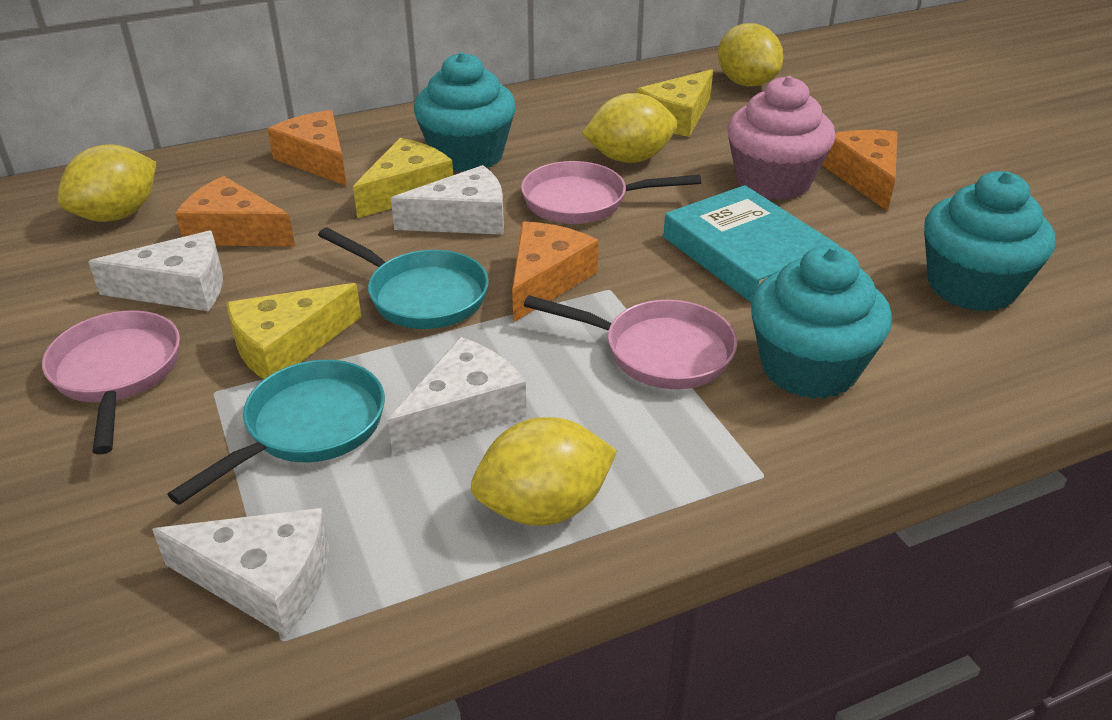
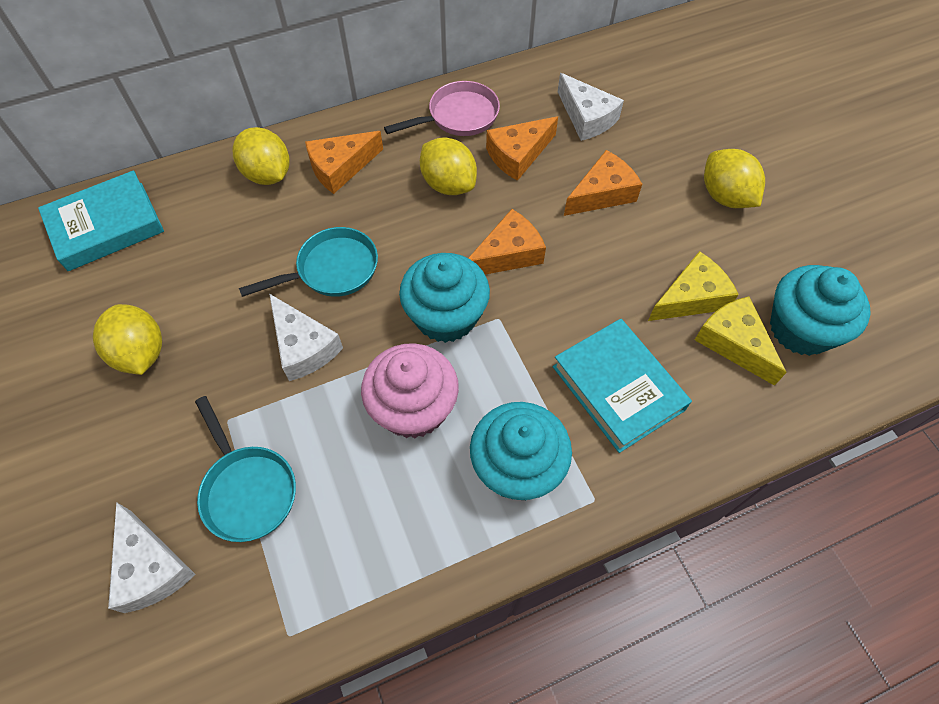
pink pan: 3 -> 1
turquoise book: 1 -> 2
white cheese: 4 -> 3
yellow cheese: 3 -> 2

